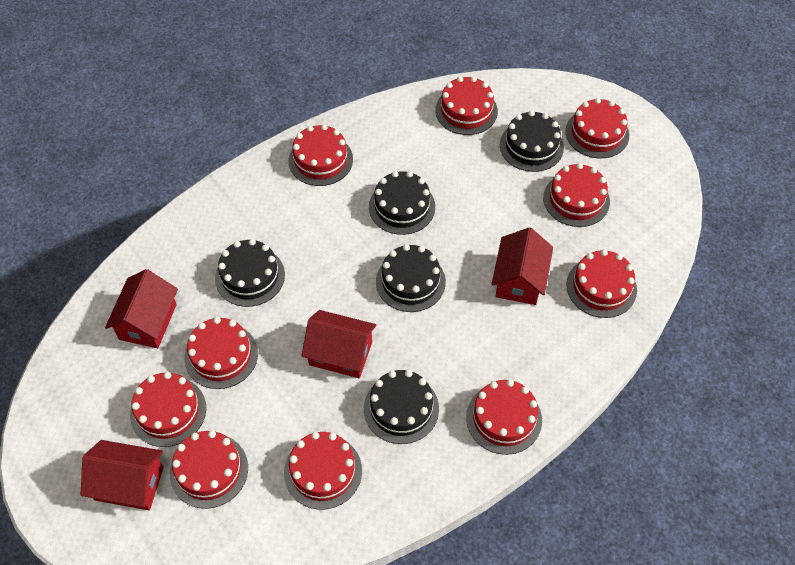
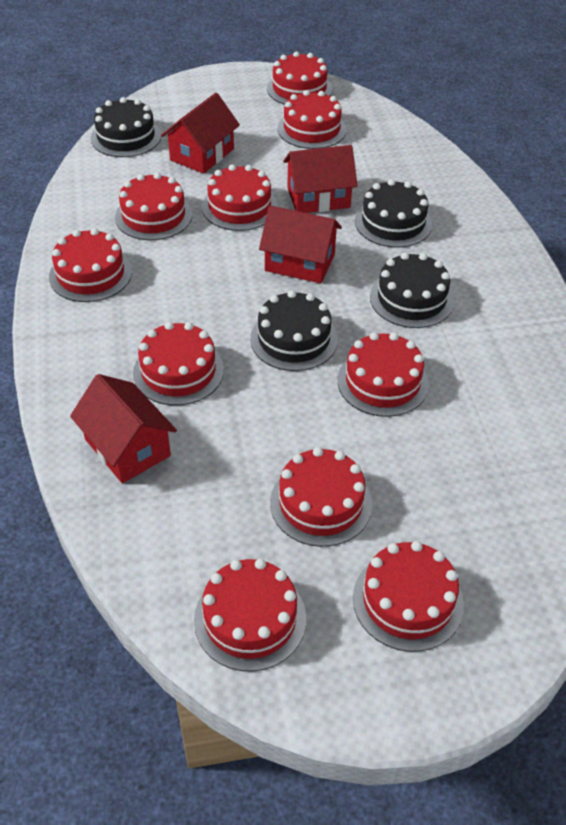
black cake: 5 -> 4

